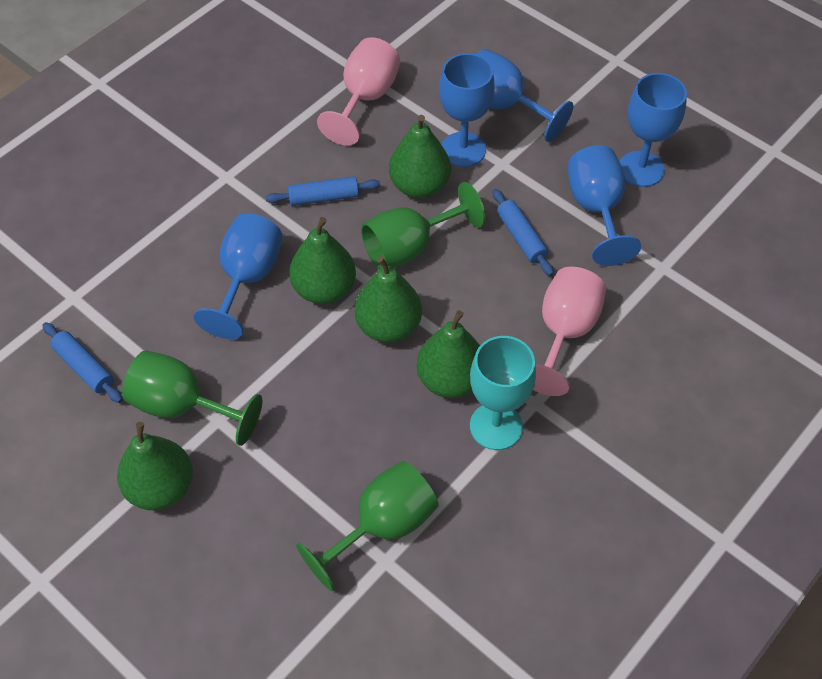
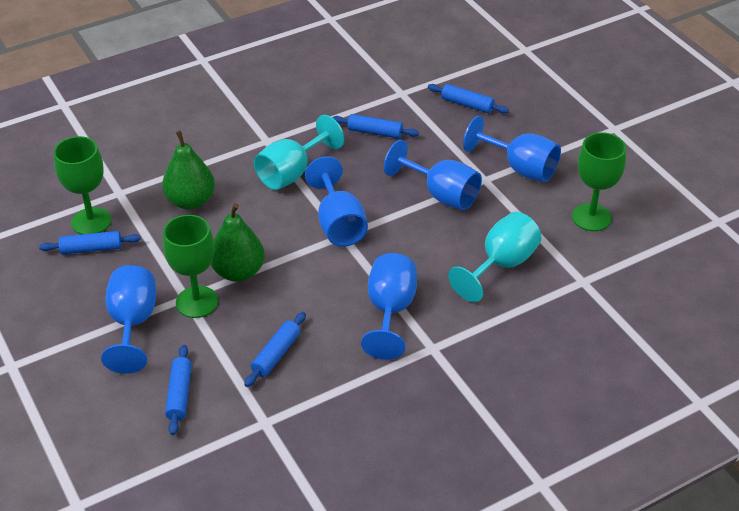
blue rolling pin: 3 -> 5
green pear: 5 -> 2
pink goblet: 2 -> 0
turquoise goblet: 1 -> 2

